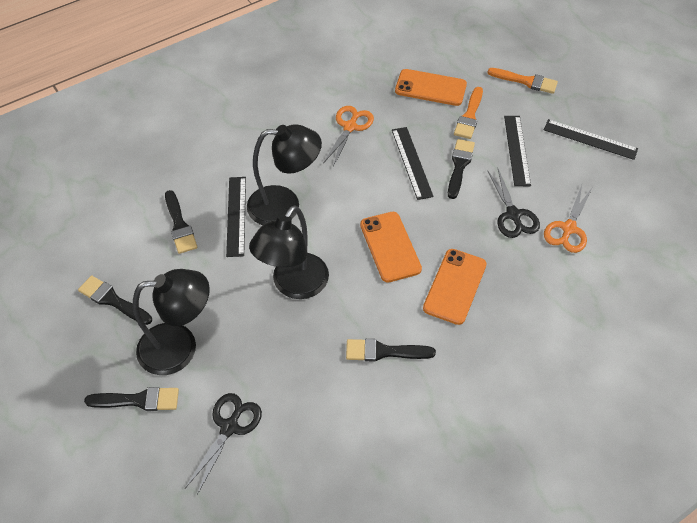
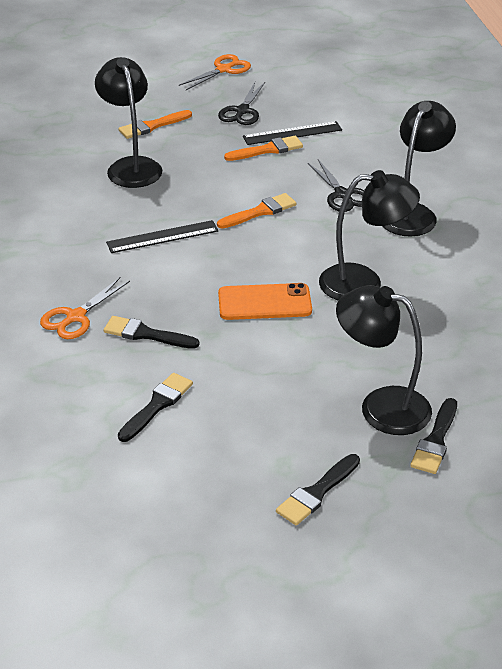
black brush: 5 -> 4
black lamp: 3 -> 4
black ruler: 4 -> 2
orange brush: 2 -> 3
orange phone: 3 -> 1

